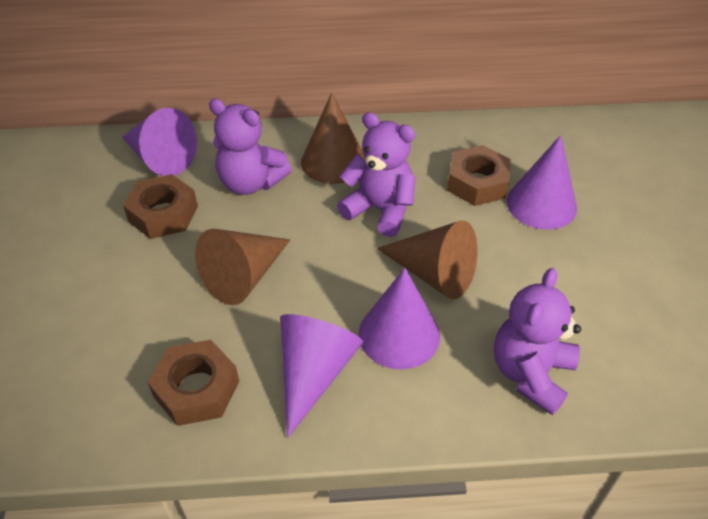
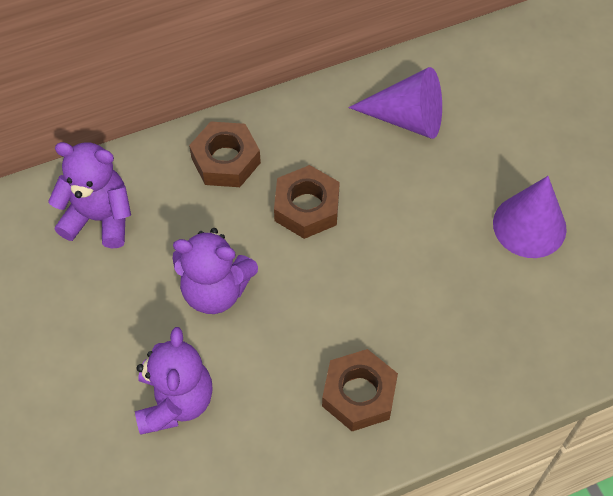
brown cone: 3 -> 0
purple cone: 4 -> 2

